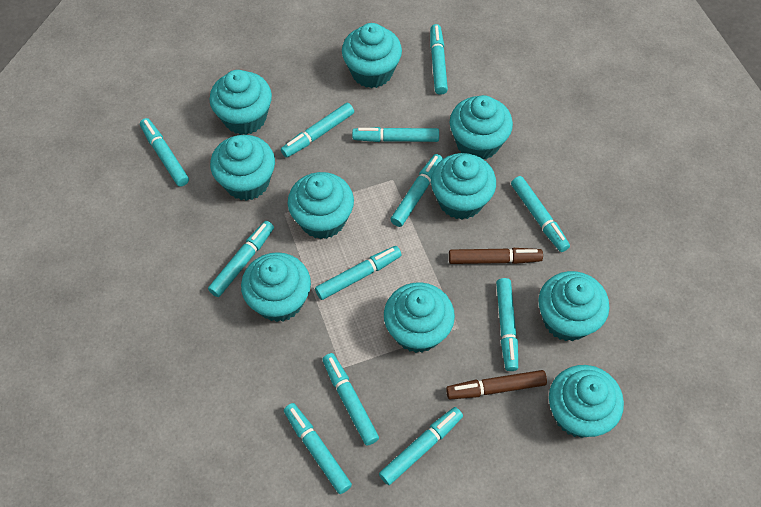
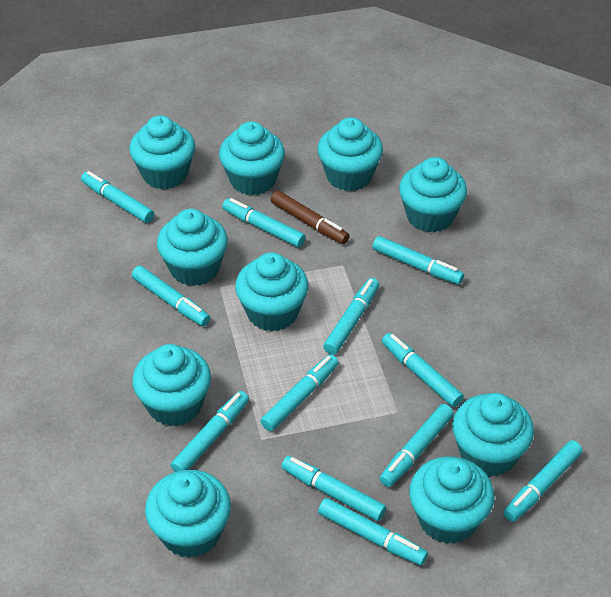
brown marker: 2 -> 1

